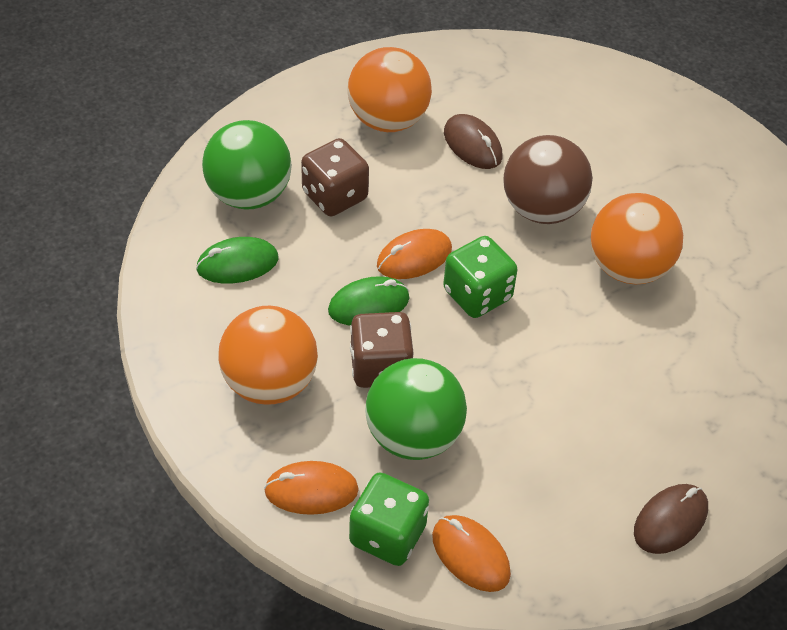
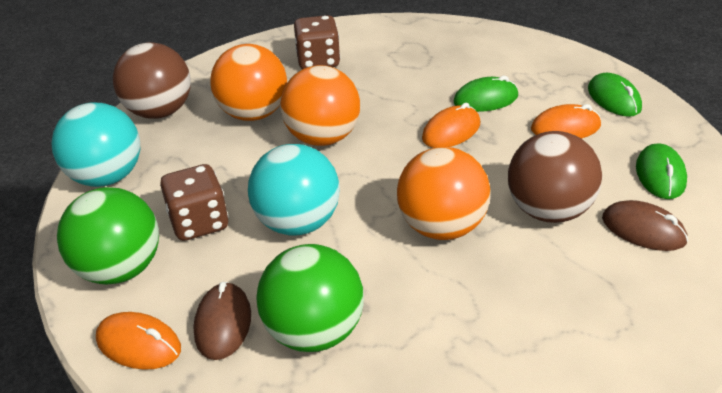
brown ball: 1 -> 2
green dice: 2 -> 0
green mouse: 2 -> 3
turquoise ball: 0 -> 2

